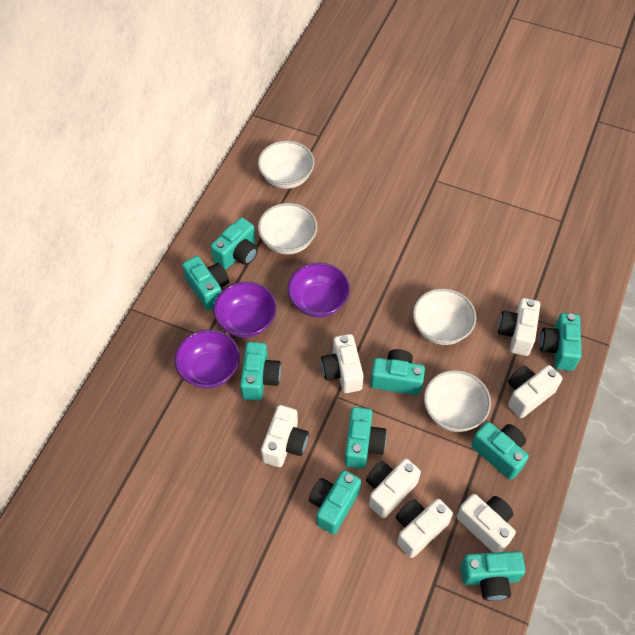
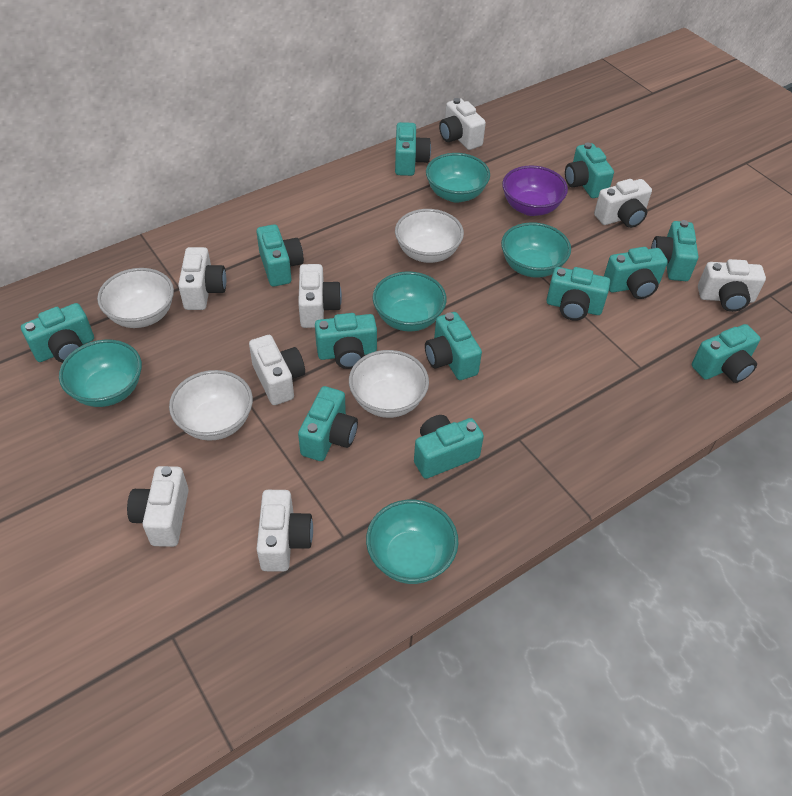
purple bowl: 3 -> 1
turquoise bowl: 0 -> 5
turquoise camera: 9 -> 12
white camera: 7 -> 8

